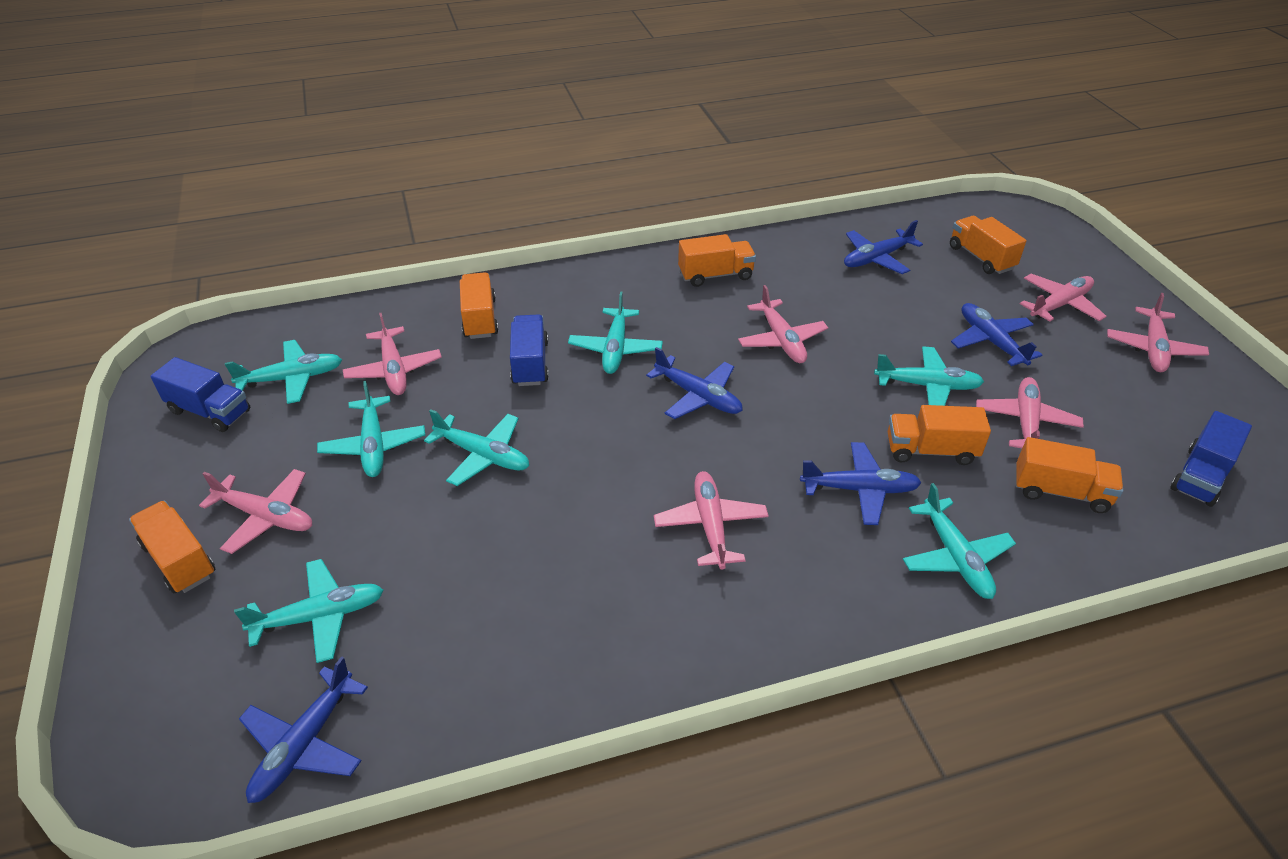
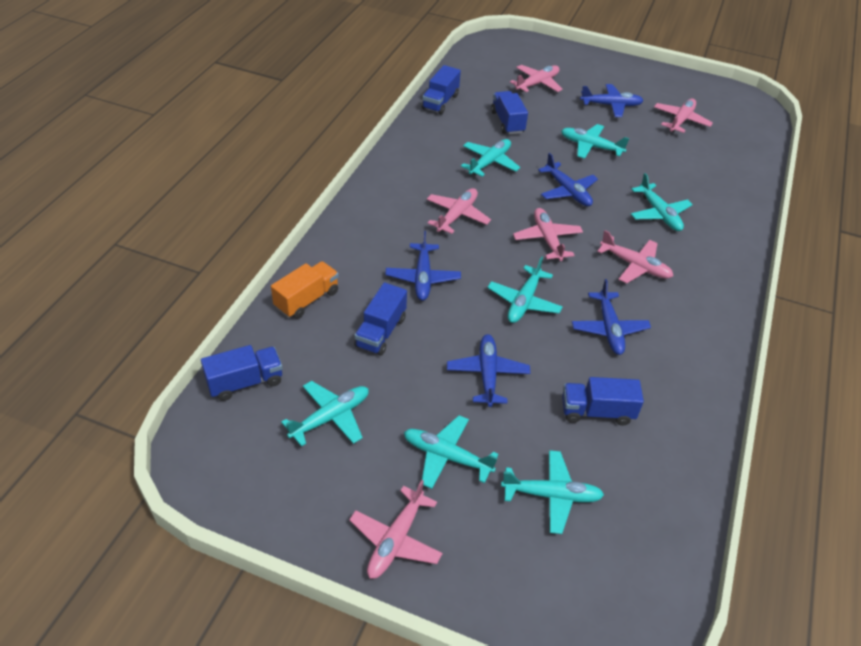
blue truck: 3 -> 5
orange truck: 6 -> 1
pink plane: 7 -> 6

